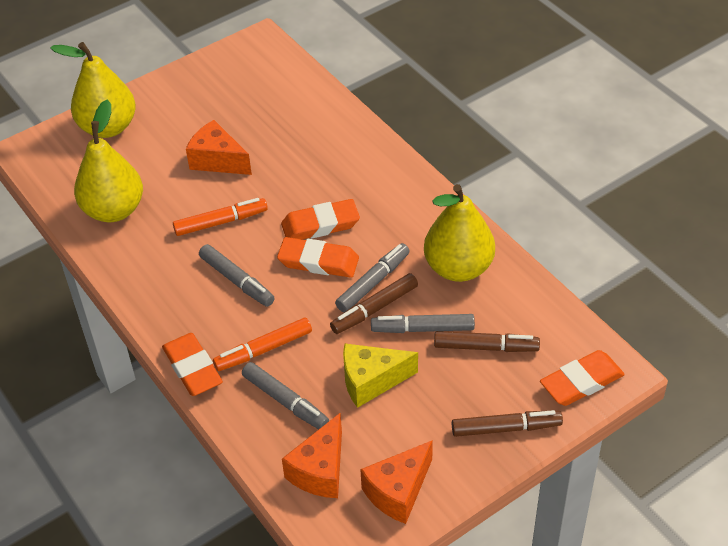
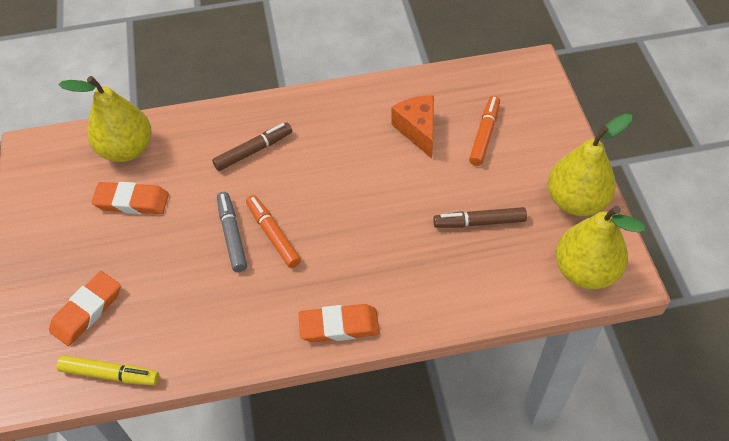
brown marker: 3 -> 2
grey marker: 4 -> 1
orange cheese: 3 -> 1
orange eraser: 4 -> 3
yellow cheese: 1 -> 0
yellow marker: 0 -> 1

